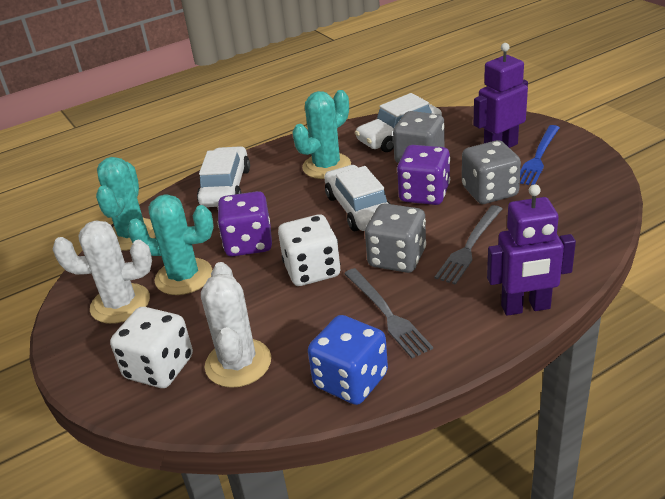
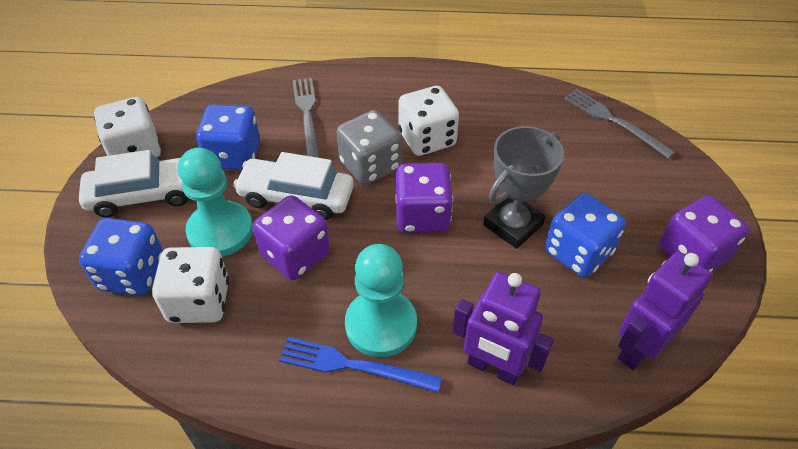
blue dice: 1 -> 3
grey dice: 3 -> 1
grey trophy: 0 -> 1
purple dice: 2 -> 3
turquoise cactus: 3 -> 0
turquoise pawn: 0 -> 2
white cactus: 2 -> 0
white car: 3 -> 2
white dice: 2 -> 3

